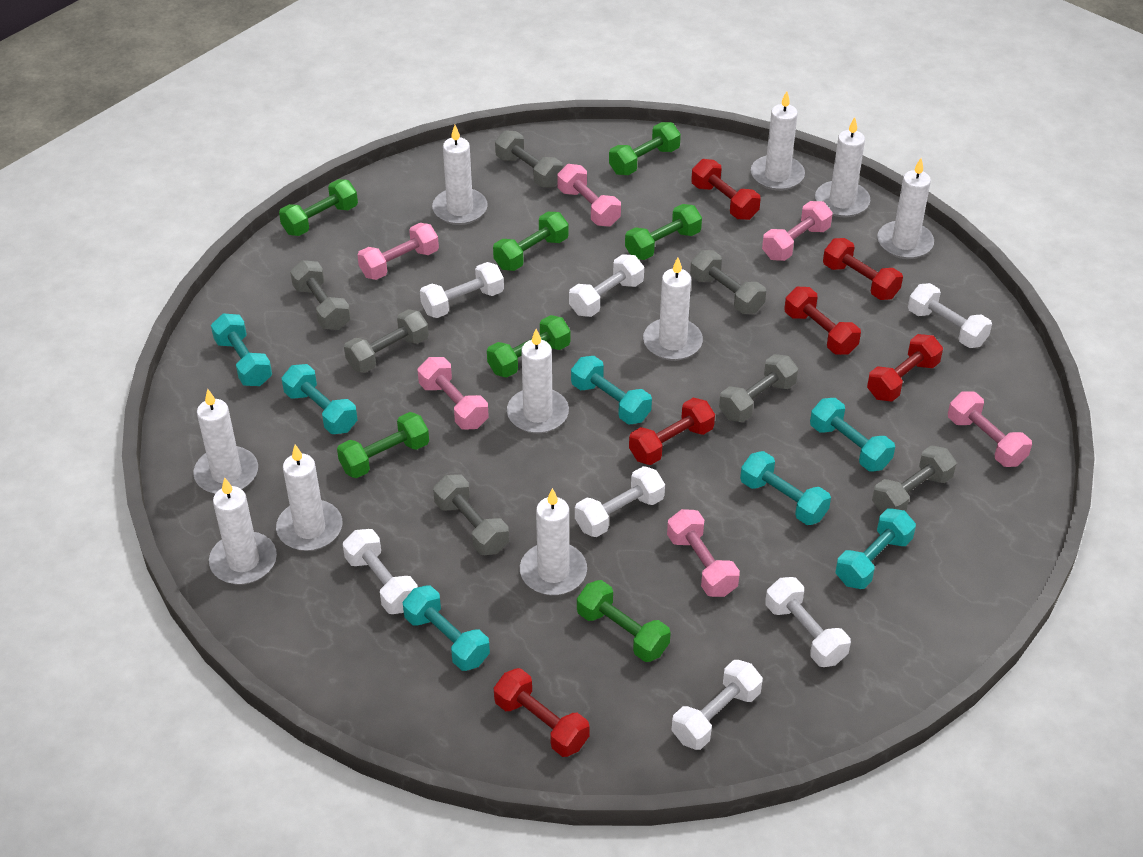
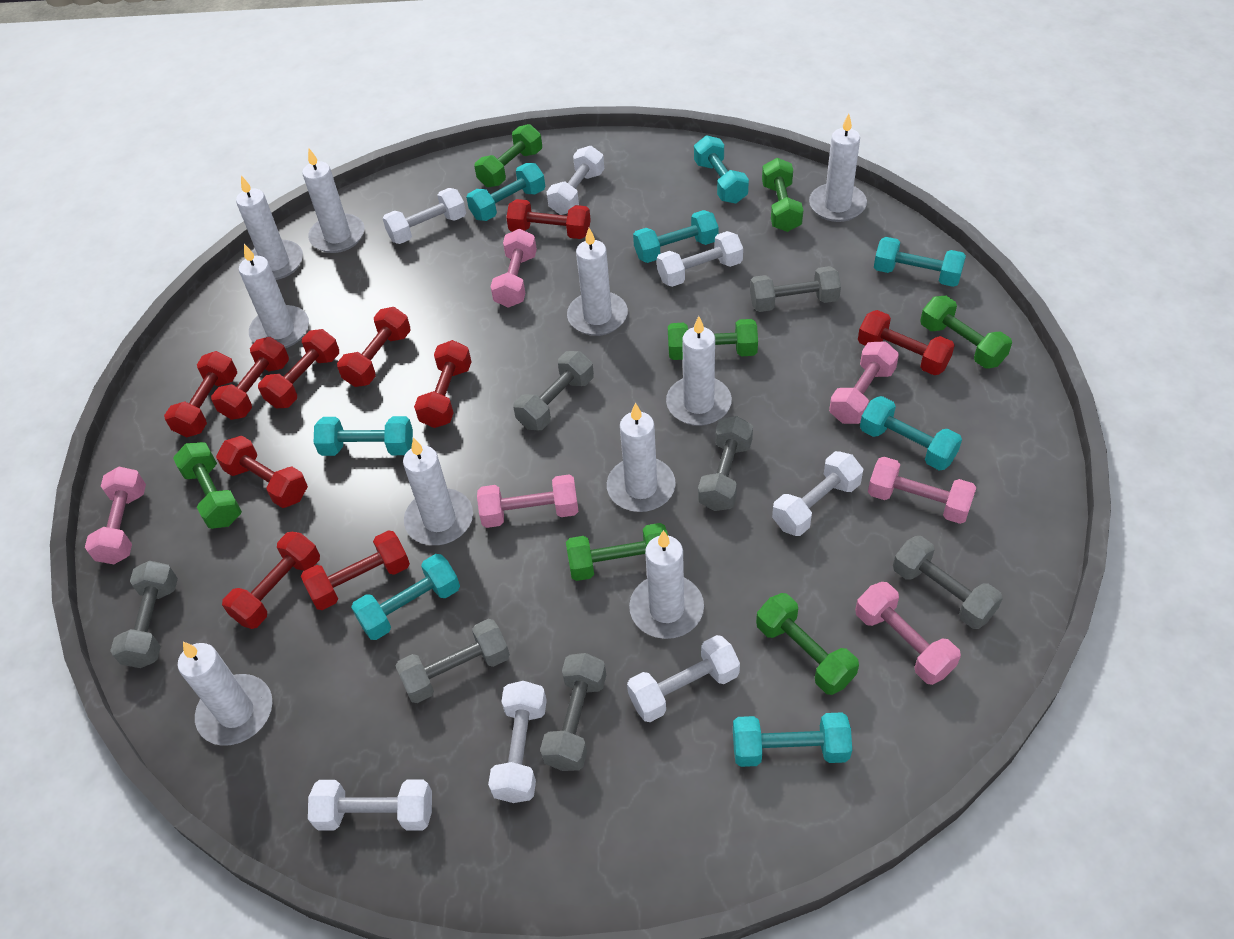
red dumbbell: 6 -> 10
turquoise dumbbell: 7 -> 8

